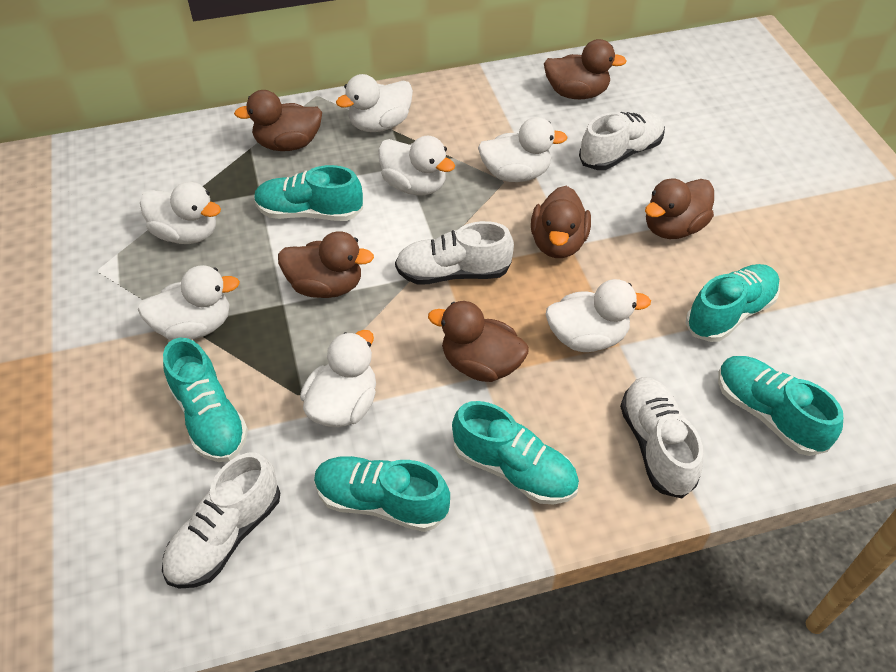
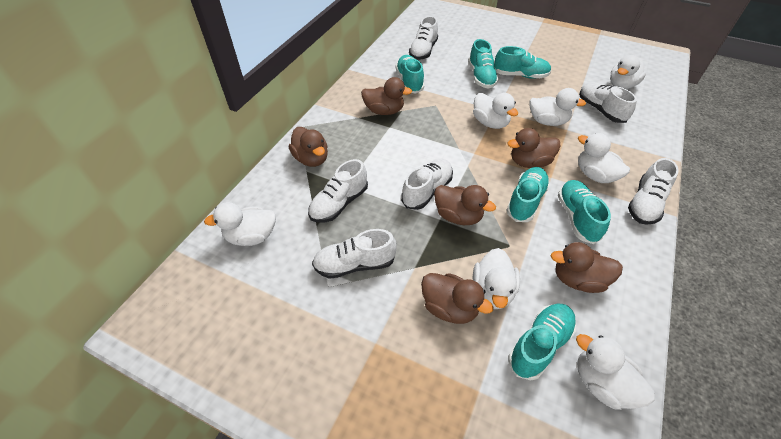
white shoe: 4 -> 6

